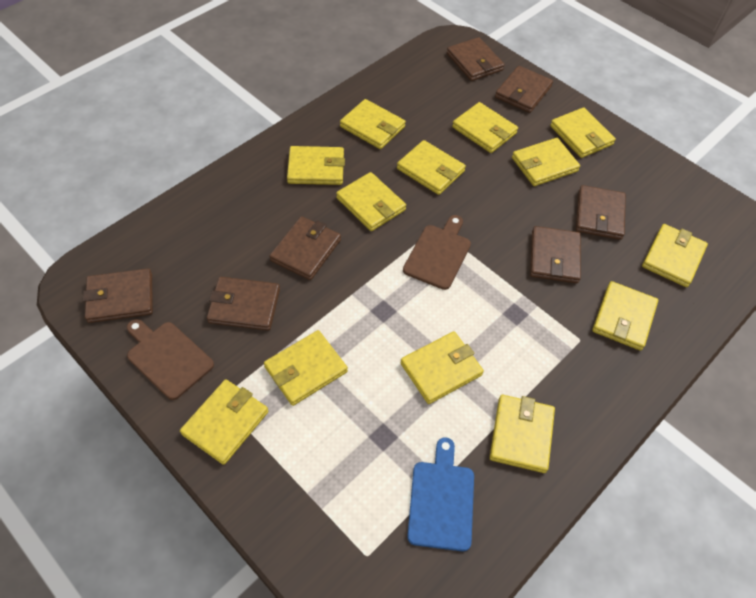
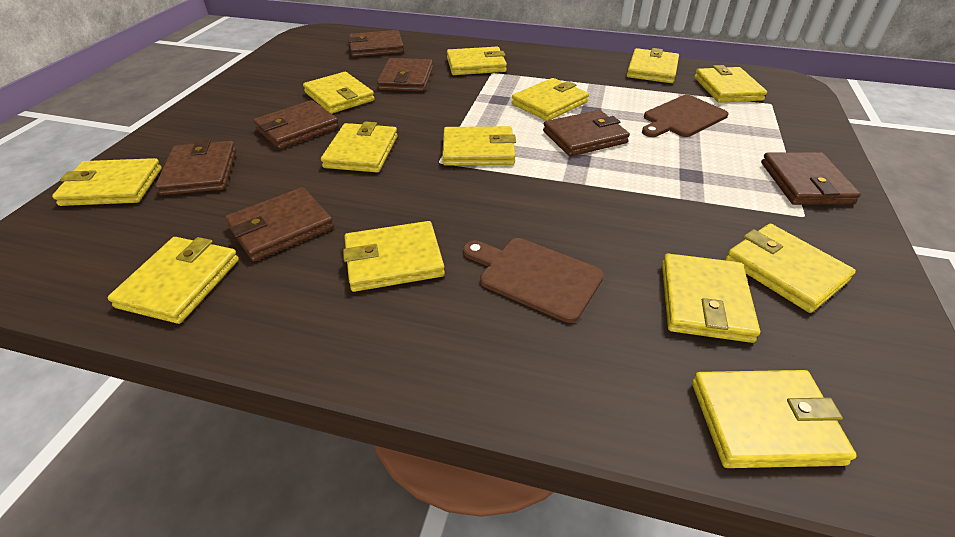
blue cutting board: 1 -> 0

